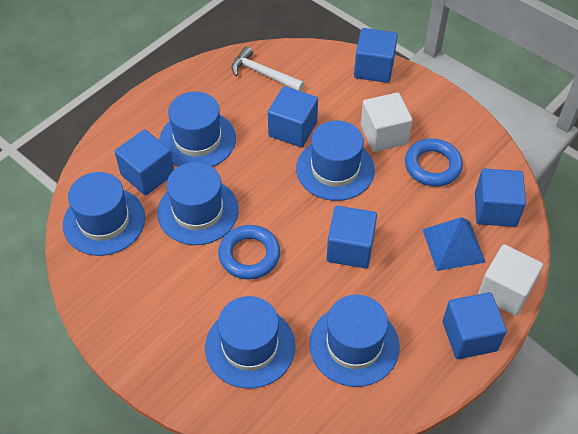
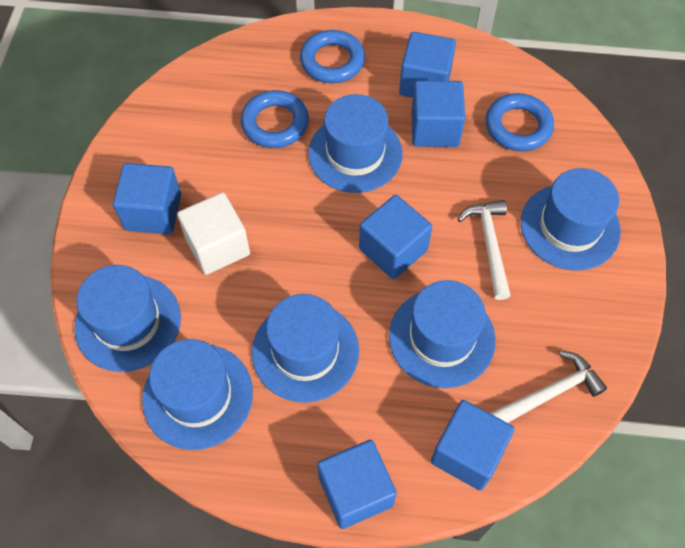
blue pyramid: 1 -> 0
blue ring: 2 -> 3
white cube: 2 -> 1
white hammer: 1 -> 2

